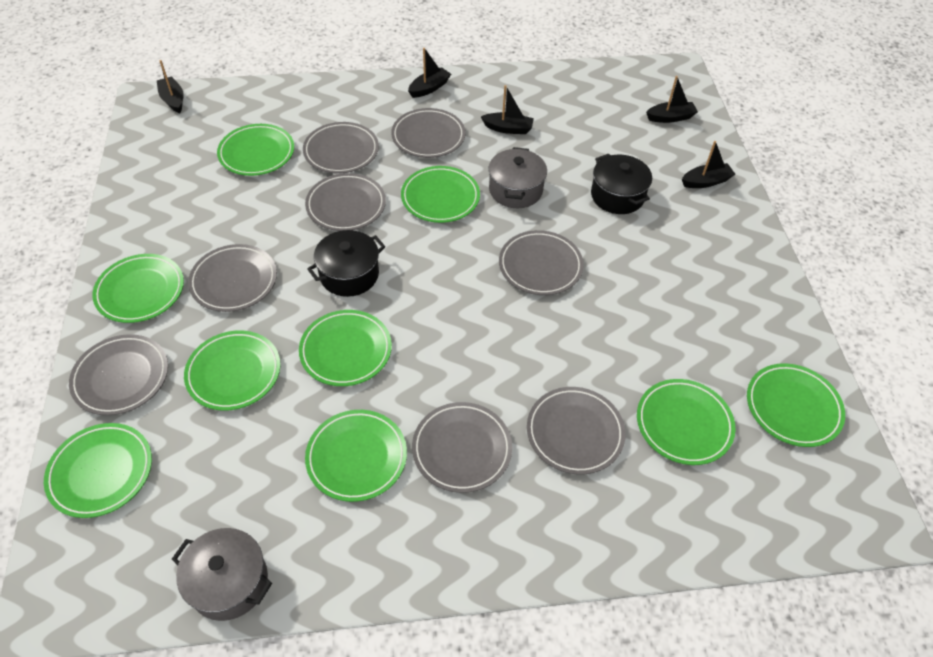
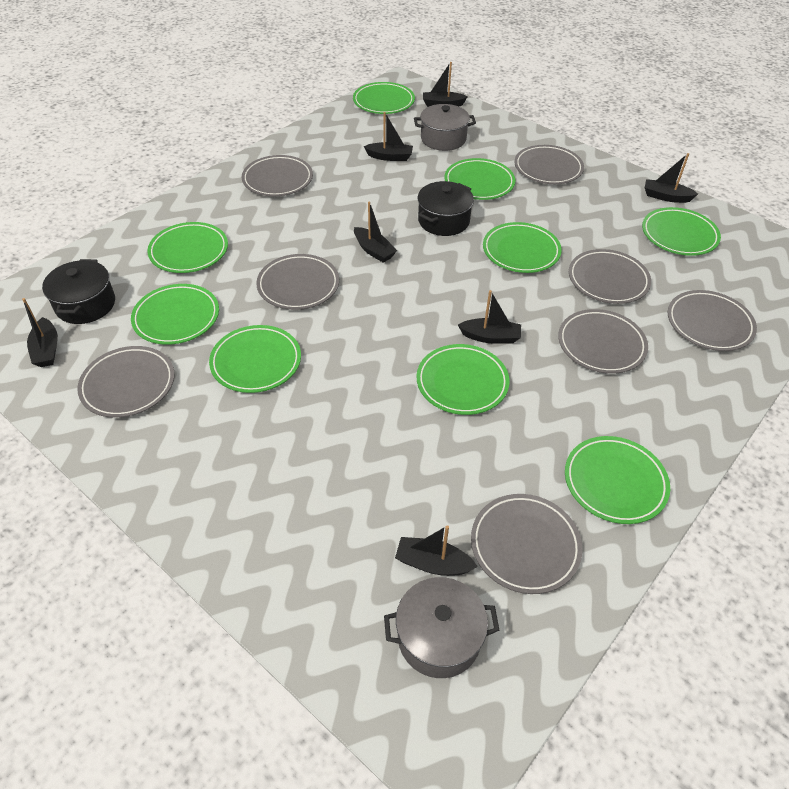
black boat: 5 -> 7

